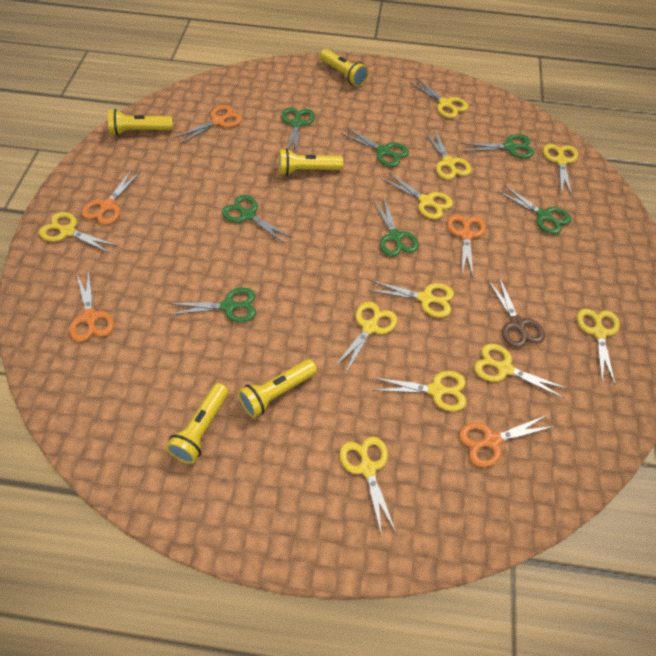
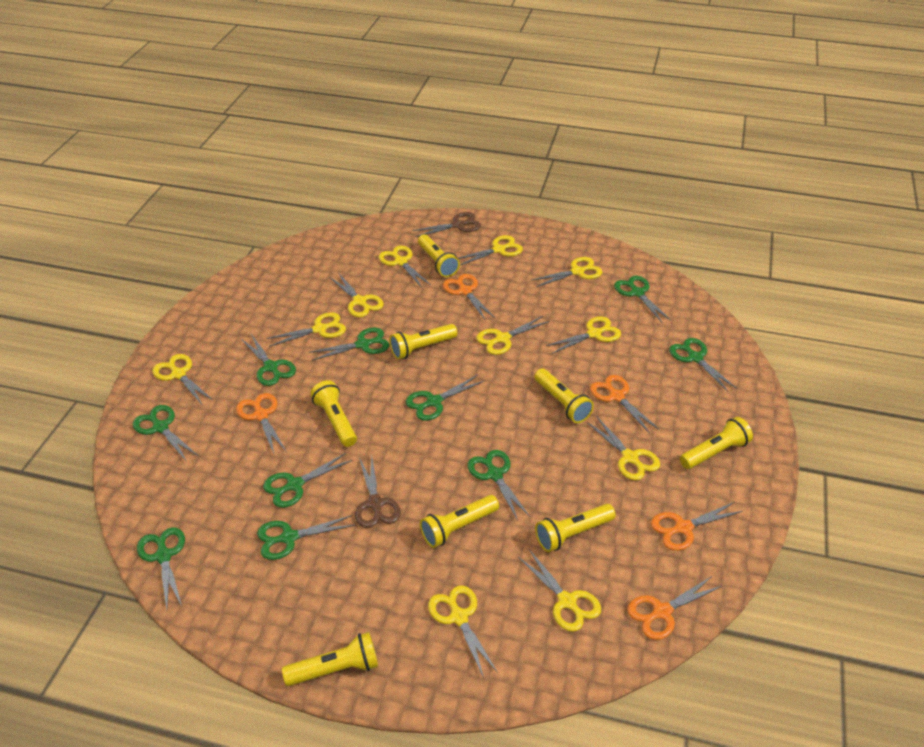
brown scissors: 1 -> 2
green scissors: 7 -> 10
yellow flashlight: 5 -> 8

